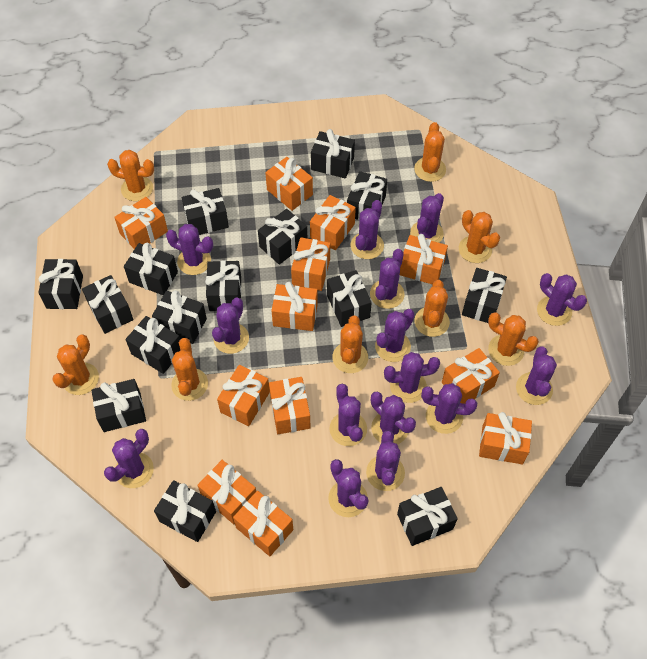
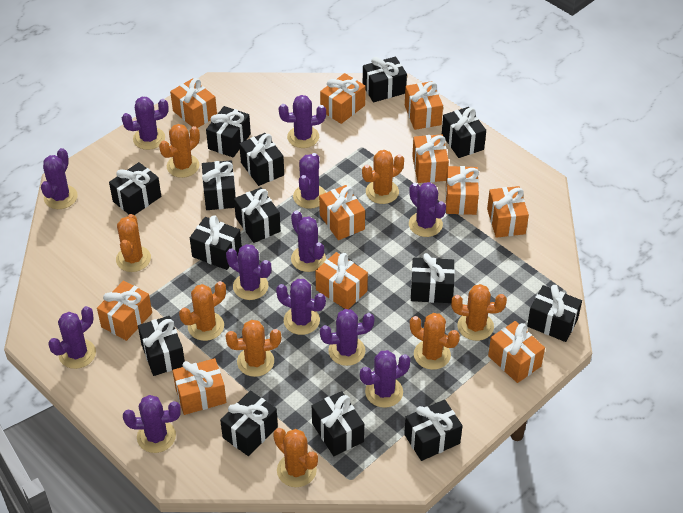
black gift: 15 -> 14
orange gift: 12 -> 11
purple cactus: 15 -> 12

